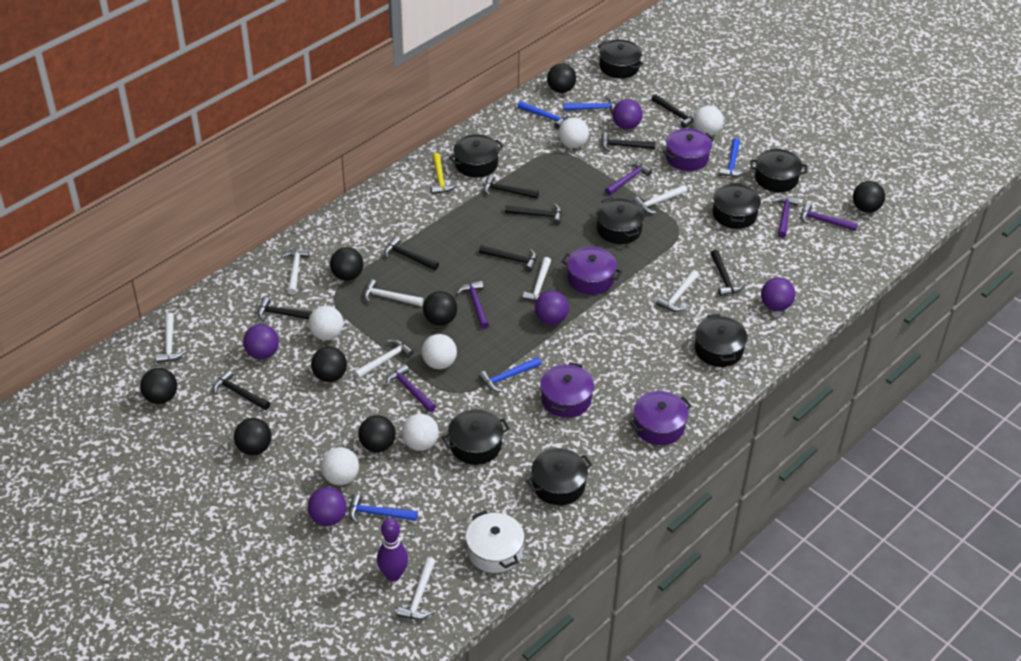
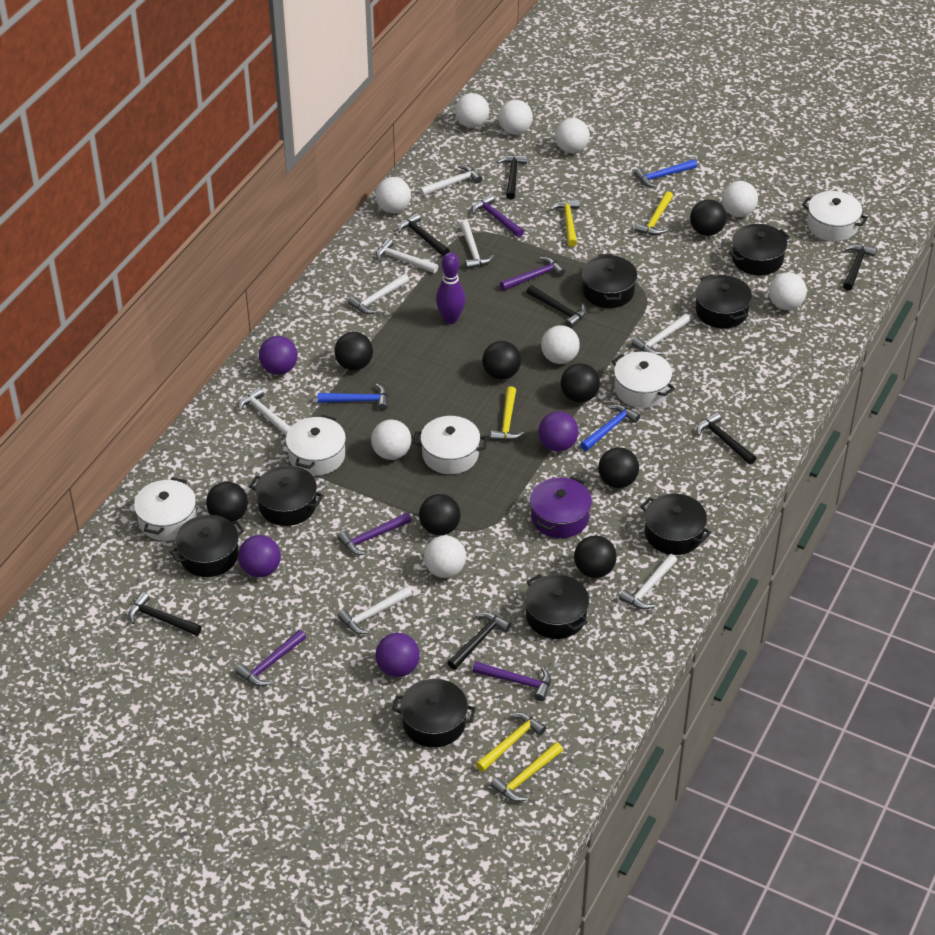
black hammer: 9 -> 7
blue hammer: 5 -> 3
purple ball: 5 -> 4
purple pot: 4 -> 1
white ball: 6 -> 9
white pot: 1 -> 5
yellow hammer: 1 -> 5

